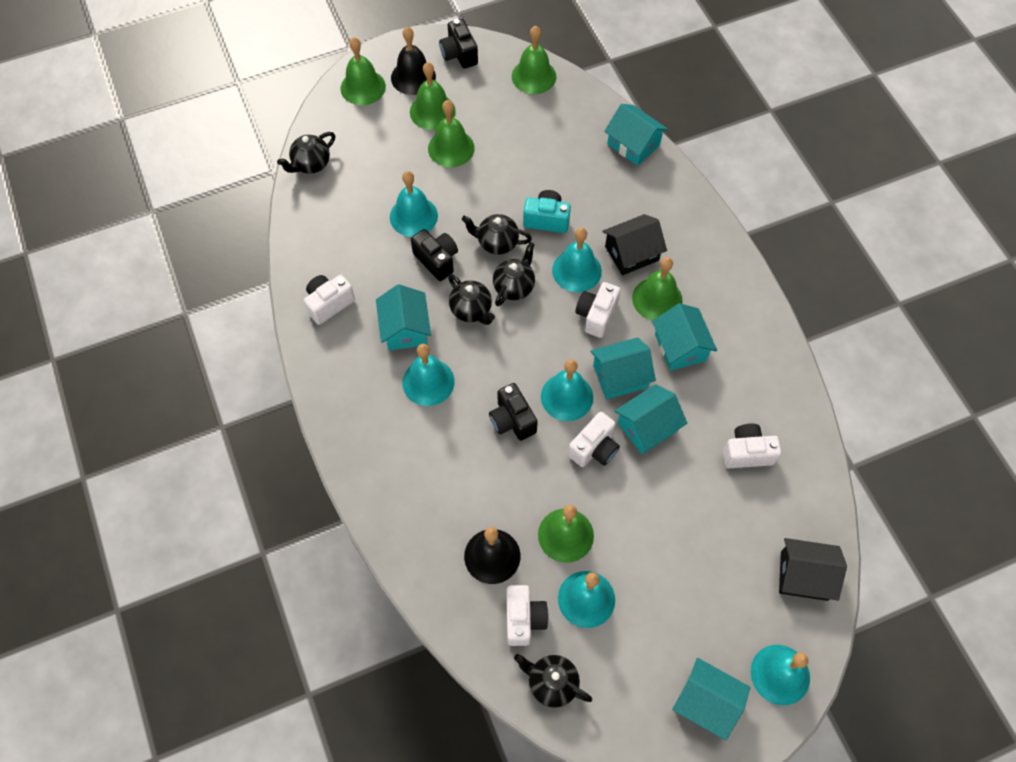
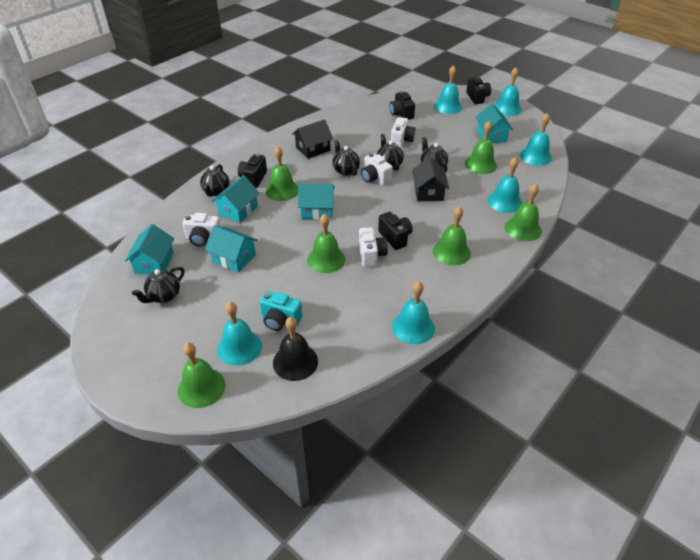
black bell: 2 -> 1
black camera: 3 -> 4
turquoise house: 6 -> 5
white camera: 5 -> 4

